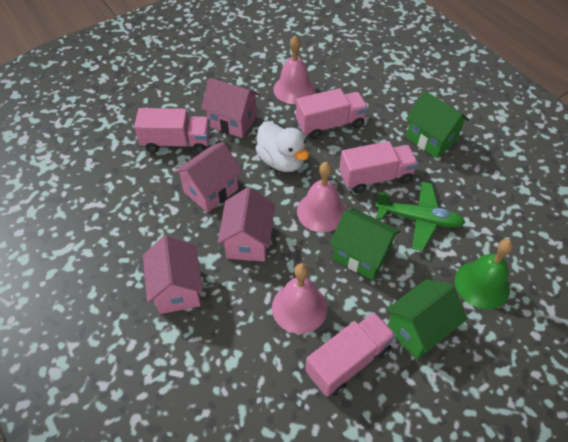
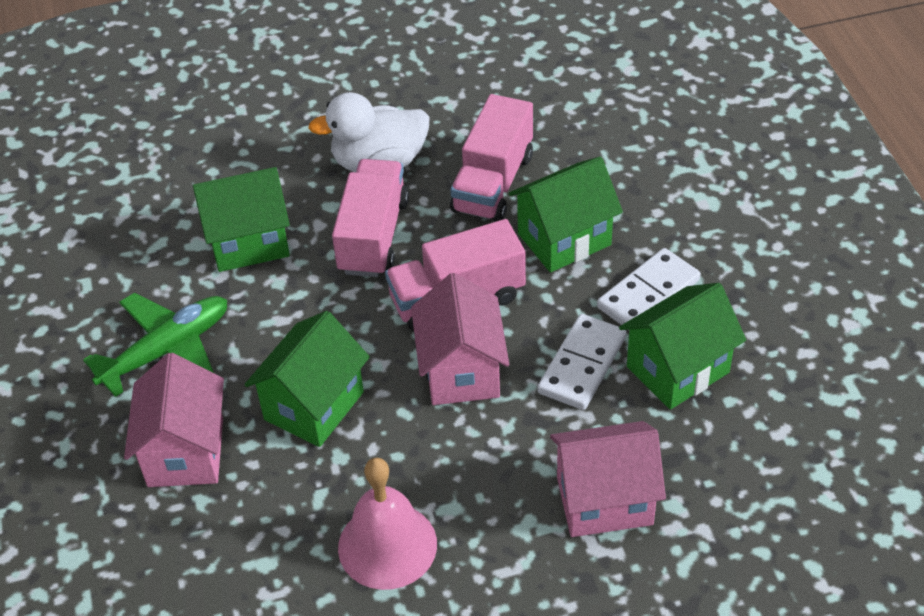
green bell: 1 -> 0
green house: 3 -> 4
pink bell: 3 -> 1
pink house: 4 -> 3
pink truck: 4 -> 3
white domino: 0 -> 2

